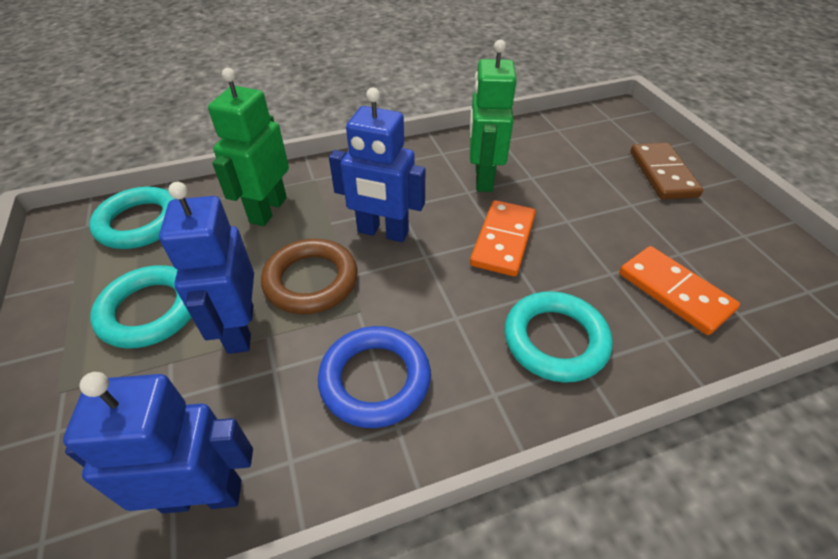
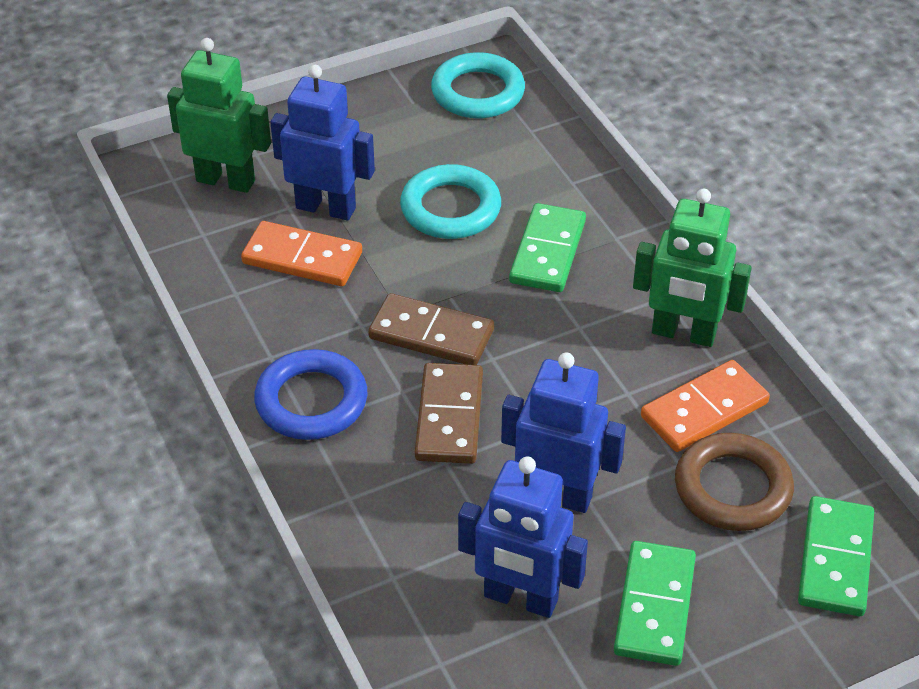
brown domino: 1 -> 2
green domino: 0 -> 3
turquoise ring: 3 -> 2

